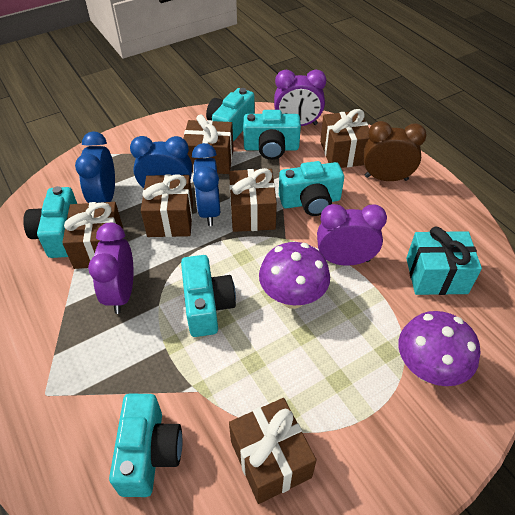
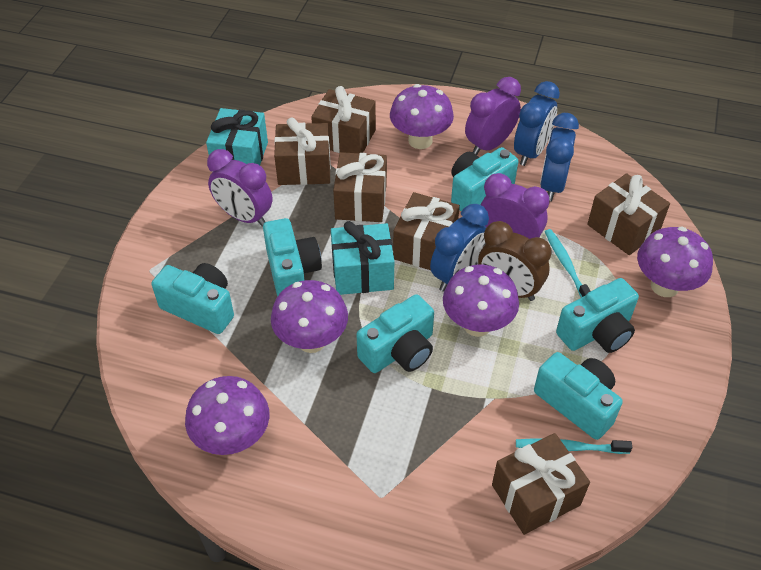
purple mushroom: 2 -> 5
turquoise gift: 1 -> 2
turquoise toothbrush: 0 -> 2

